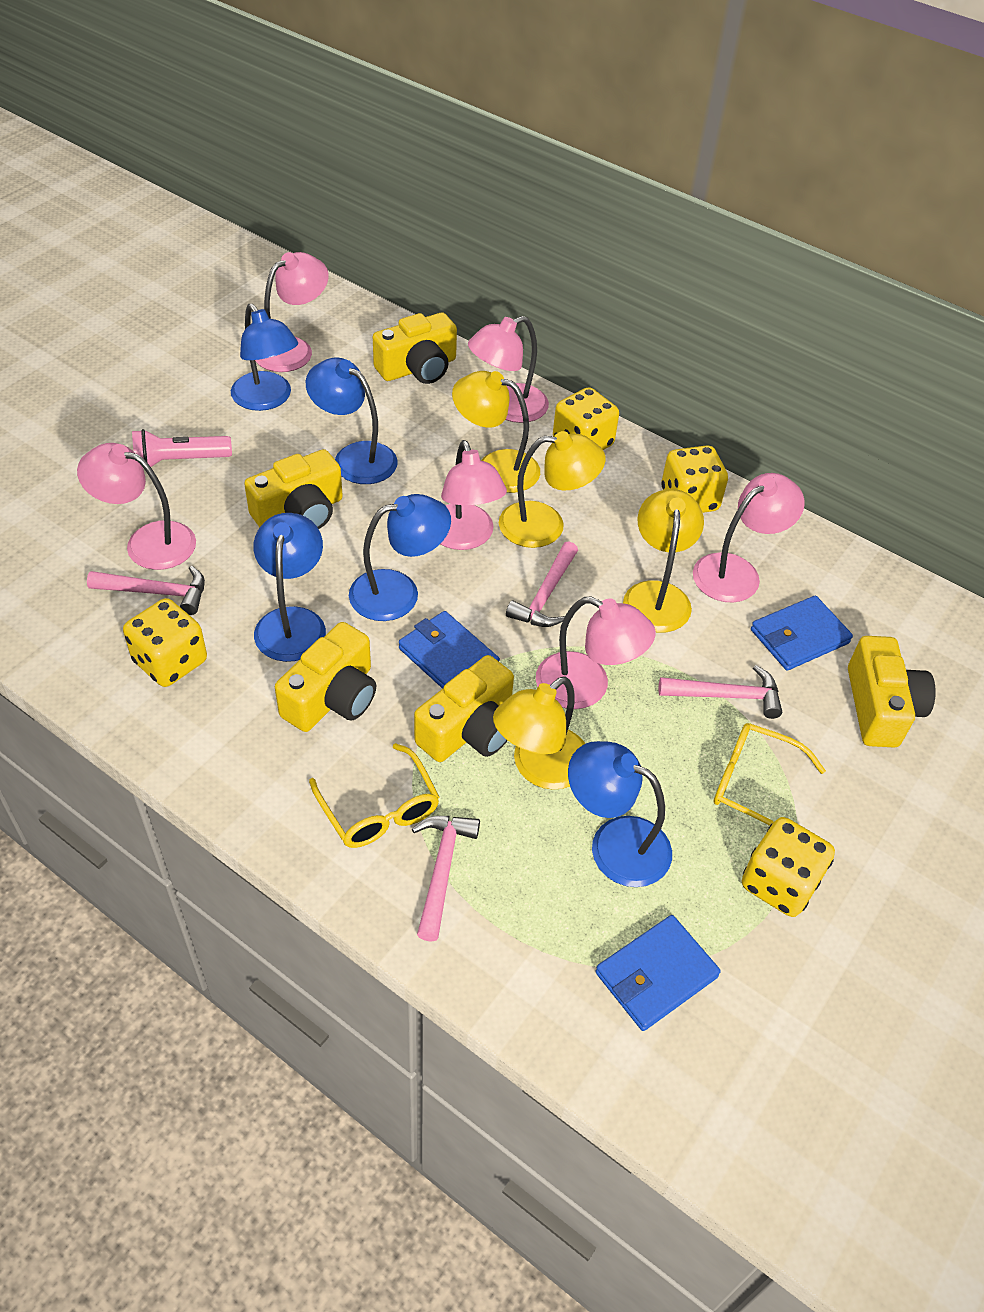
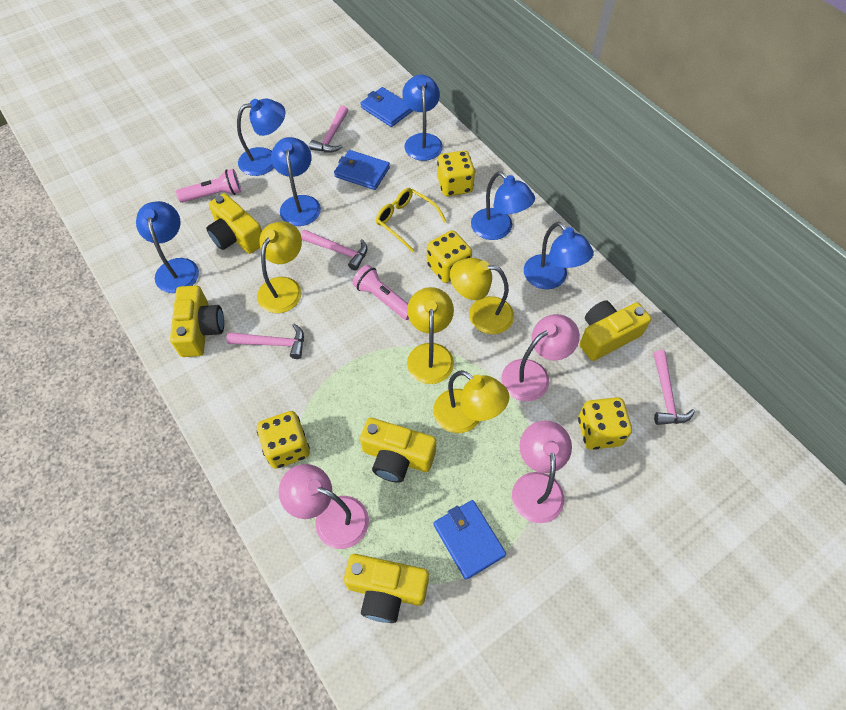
blue lamp: 5 -> 6
pink flashlight: 1 -> 2
pink lamp: 6 -> 3
yellow glasses: 2 -> 1

